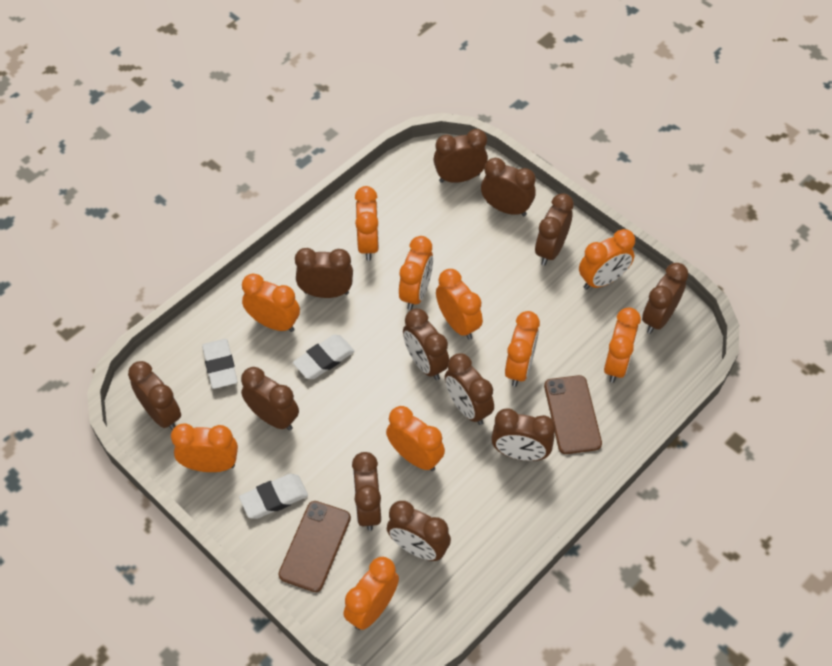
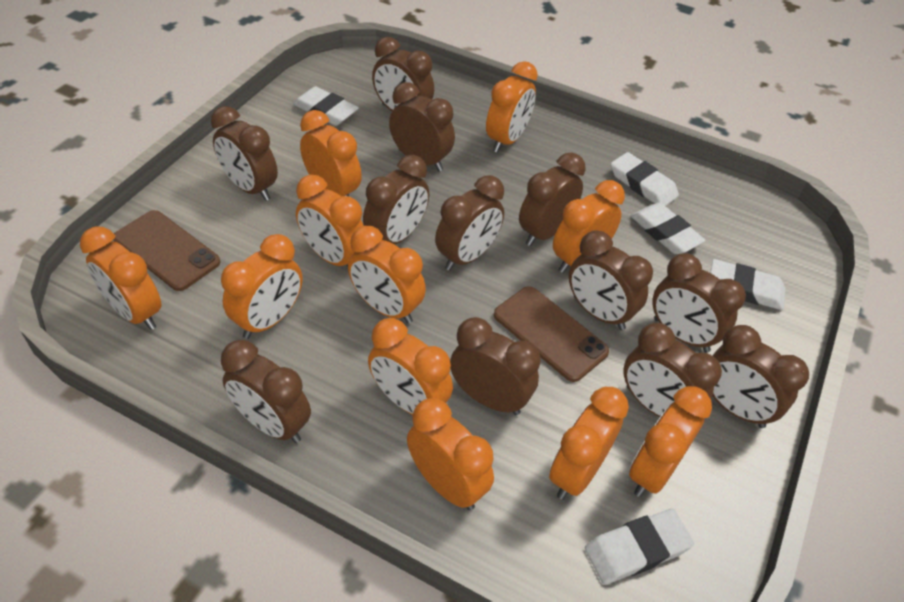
orange clock: 10 -> 11
white eraser: 3 -> 5

